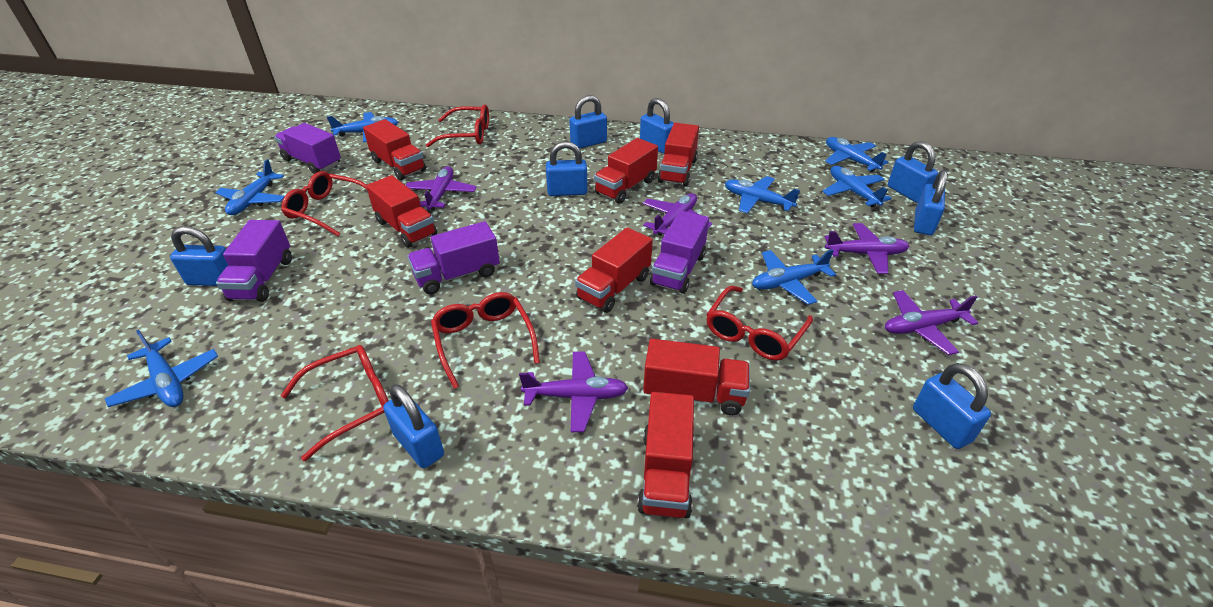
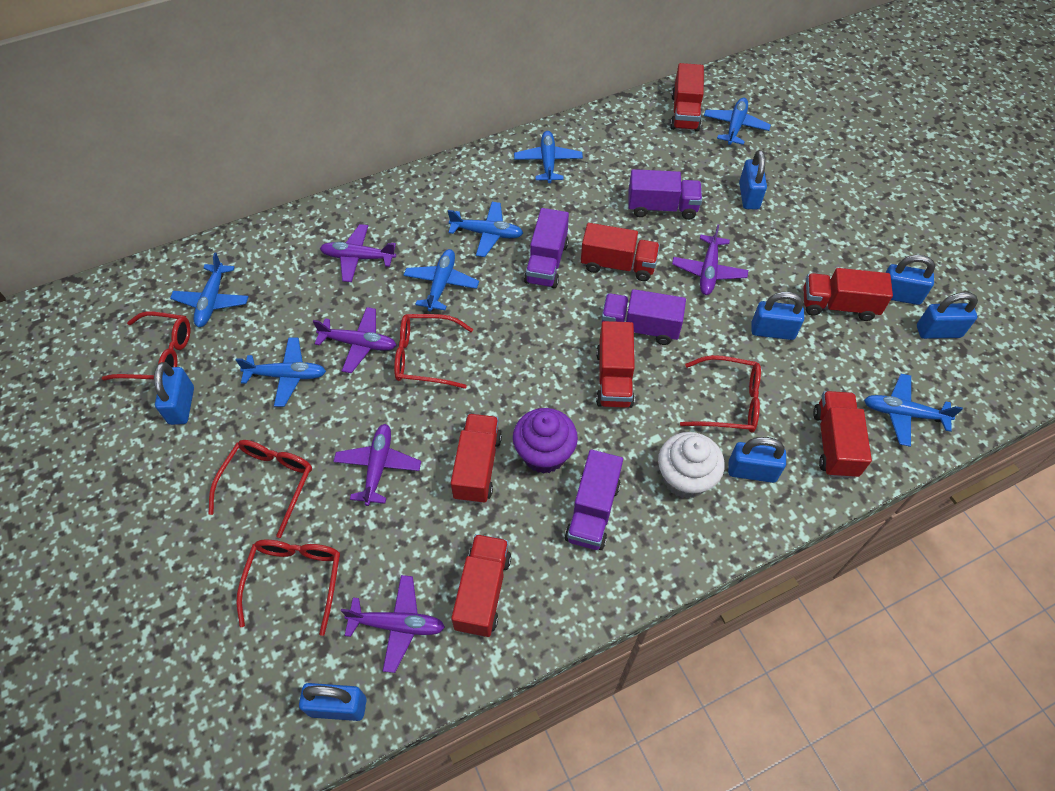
blue padlock: 8 -> 7
purple cupcake: 0 -> 1
white cupcake: 0 -> 1

